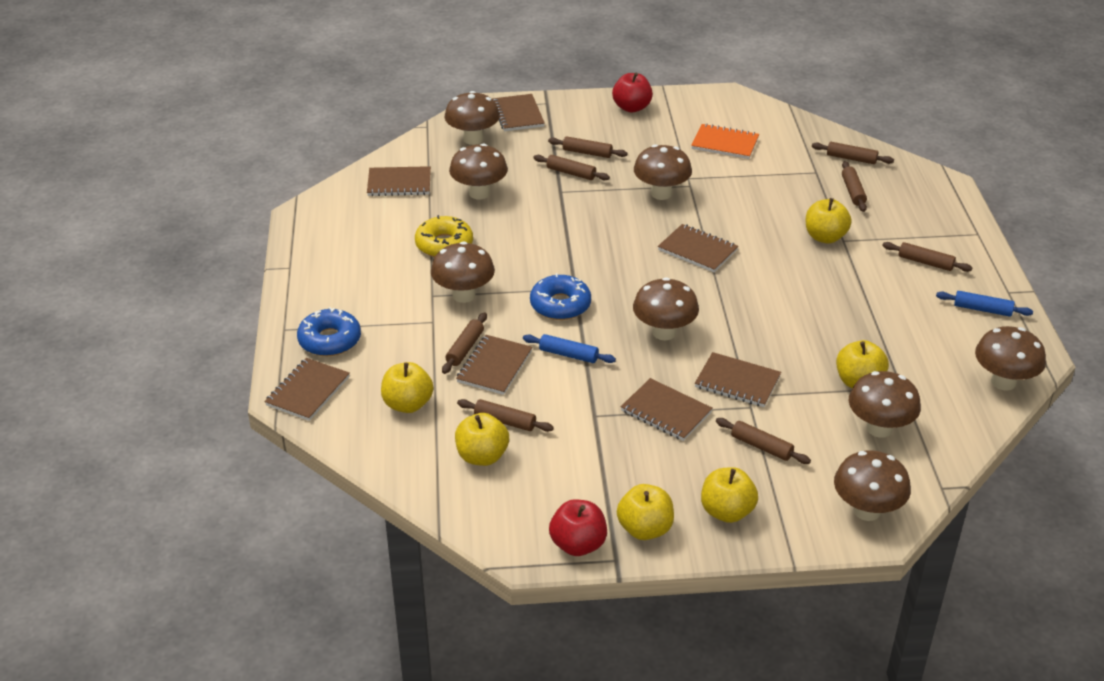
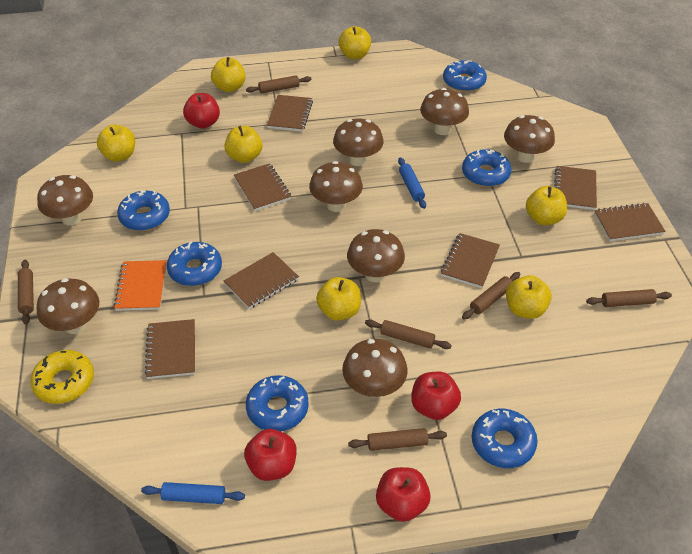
blue donut: 2 -> 6
brown rolling pin: 8 -> 6
red apple: 2 -> 4
yellow apple: 6 -> 7

